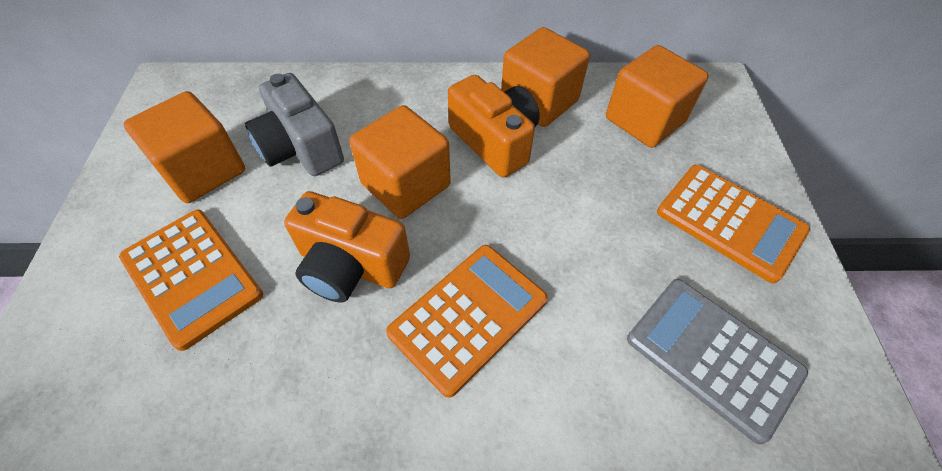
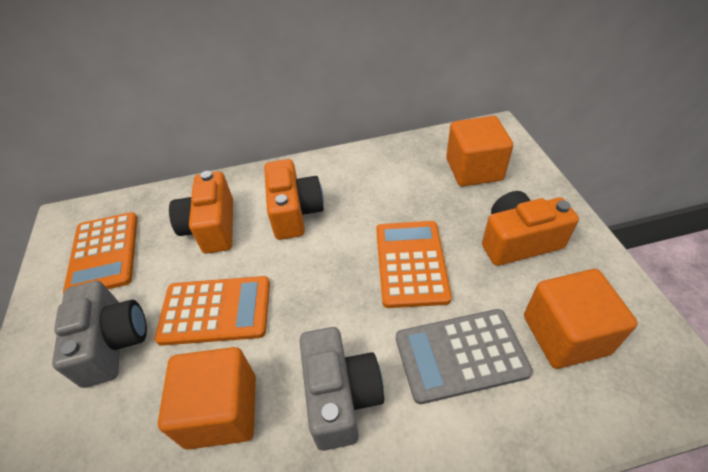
grey camera: 1 -> 2
orange camera: 2 -> 3
orange cube: 4 -> 3

